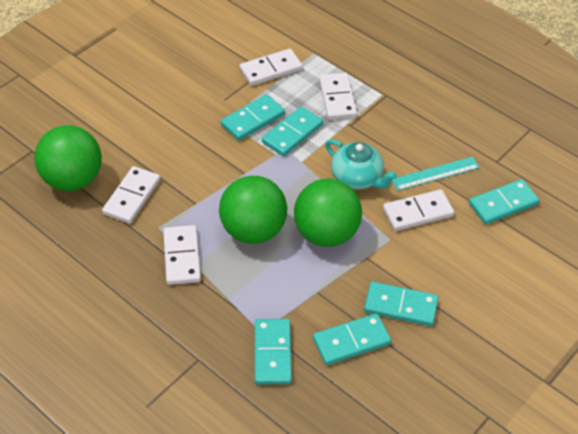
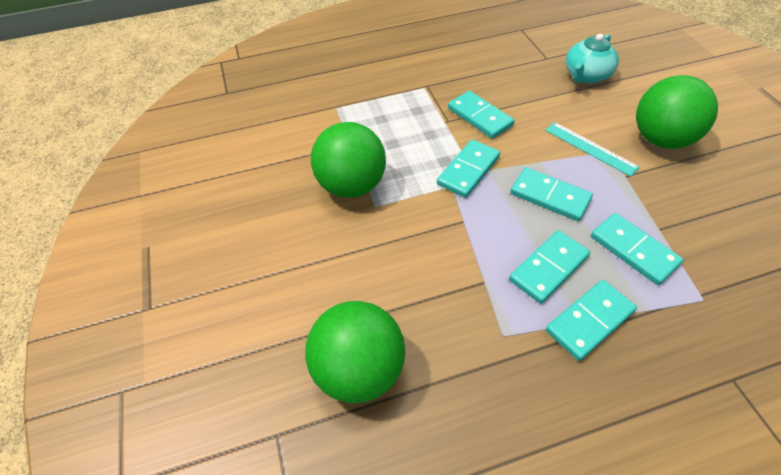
white domino: 5 -> 0

